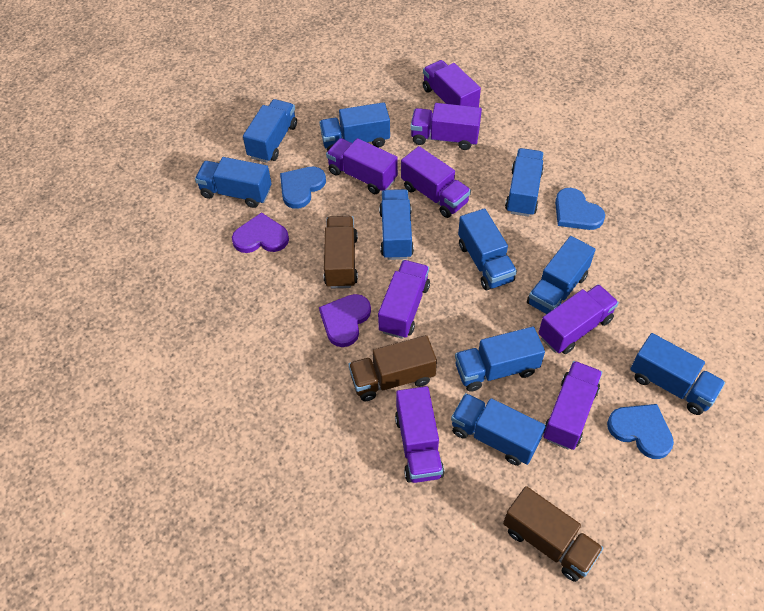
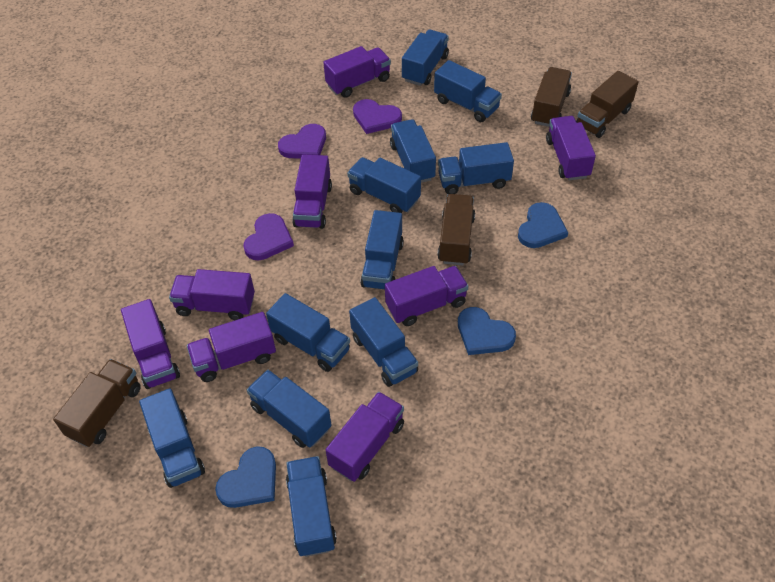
blue truck: 10 -> 11
brown truck: 3 -> 4
purple heart: 2 -> 3

